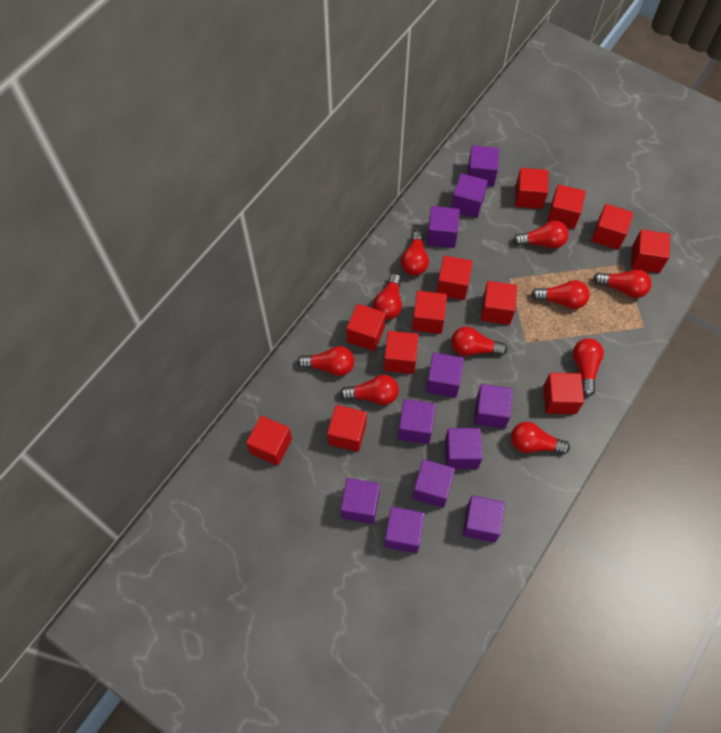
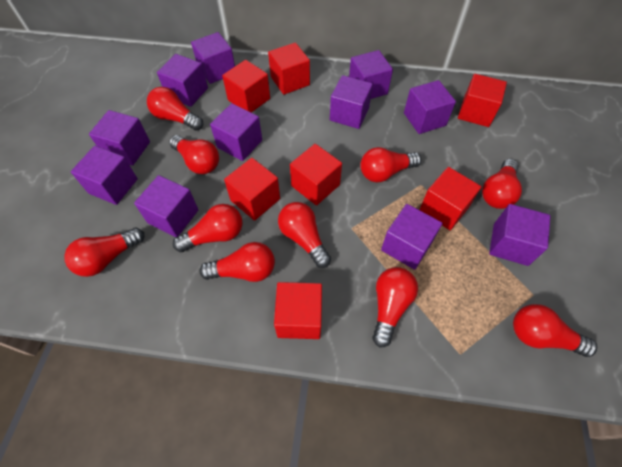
red cube: 12 -> 7

